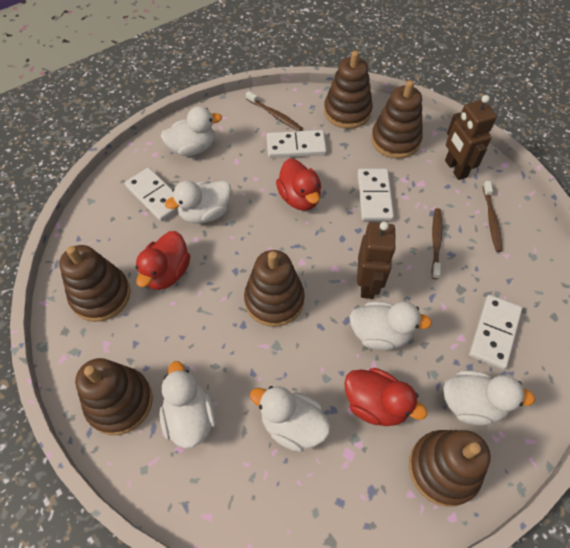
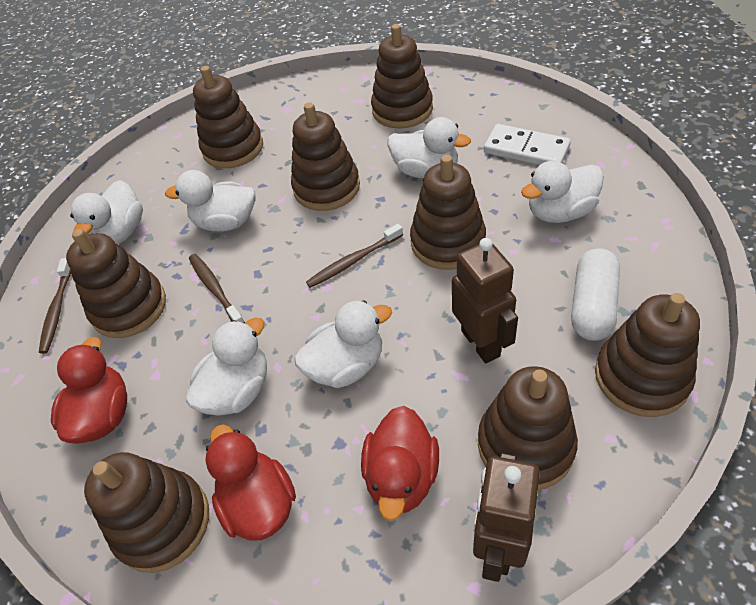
brown stacking toy: 6 -> 8
white capsule: 0 -> 1
white domino: 4 -> 1

